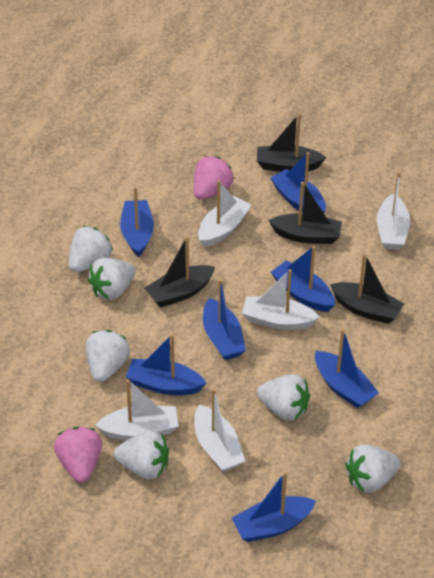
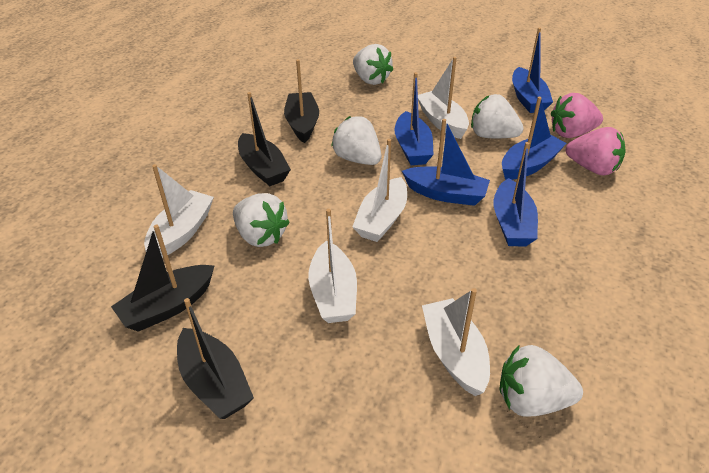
blue boat: 7 -> 5
white strawberry: 6 -> 5

